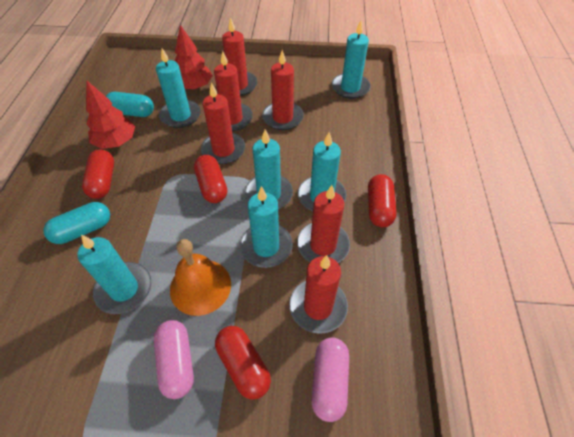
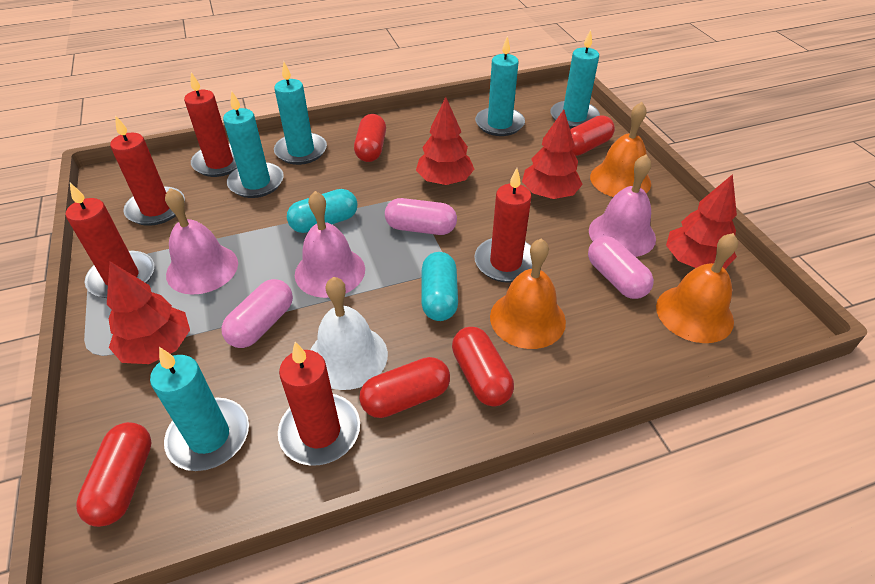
orange bell: 1 -> 3
pink bell: 0 -> 3
pink capsule: 2 -> 3
red candle: 6 -> 5
red capsule: 4 -> 5
red tree: 2 -> 4
turquoise candle: 6 -> 5
white bell: 0 -> 1

